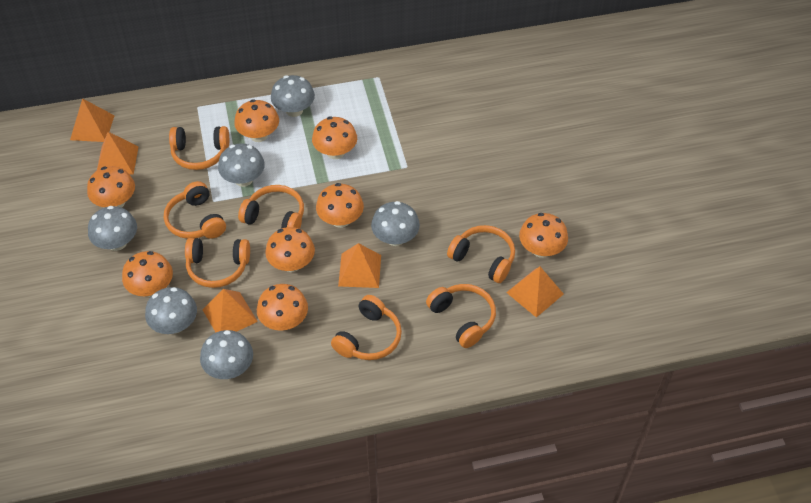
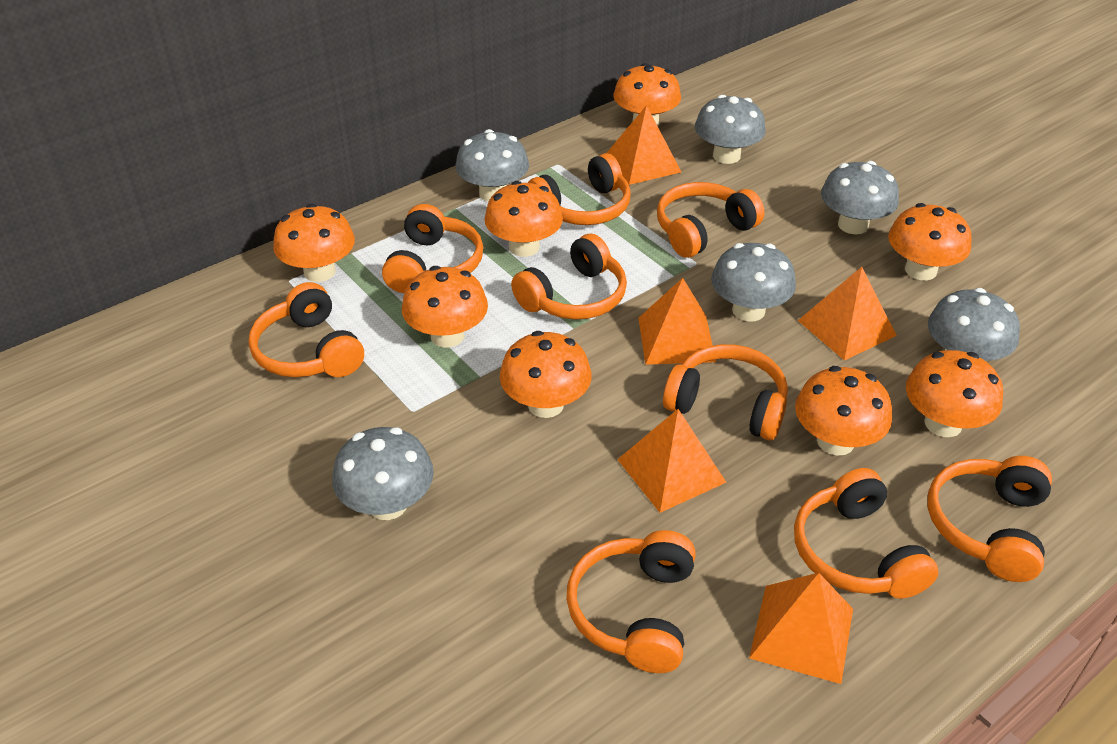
orange headphones: 7 -> 9

